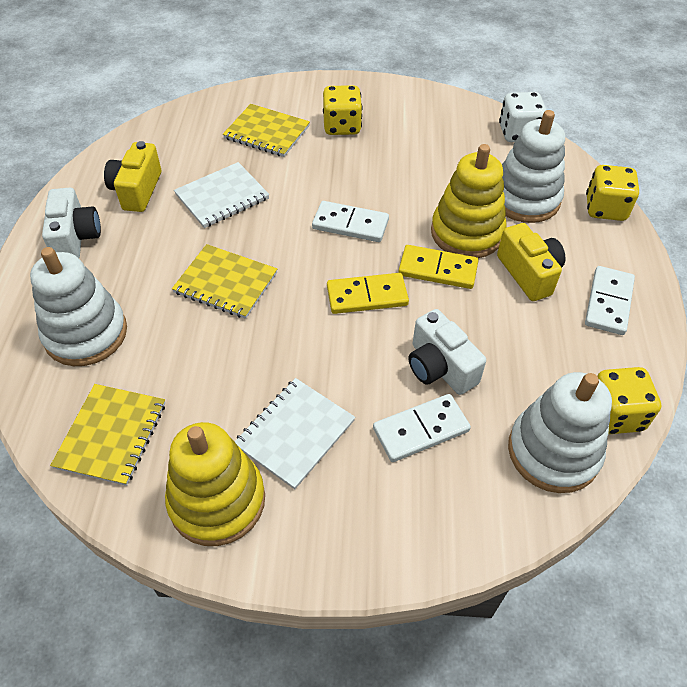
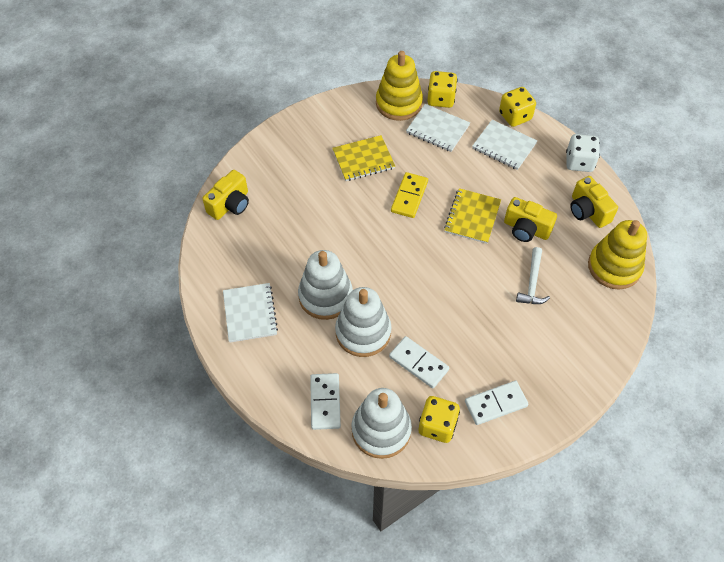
white camera: 2 -> 0
white hammer: 0 -> 1
white notebook: 2 -> 3
yellow camera: 2 -> 3
yellow domino: 2 -> 1
yellow notebook: 3 -> 2

